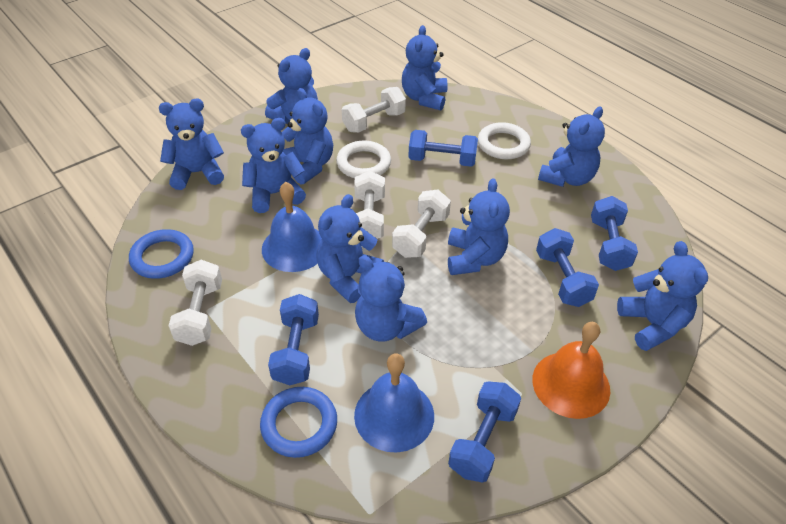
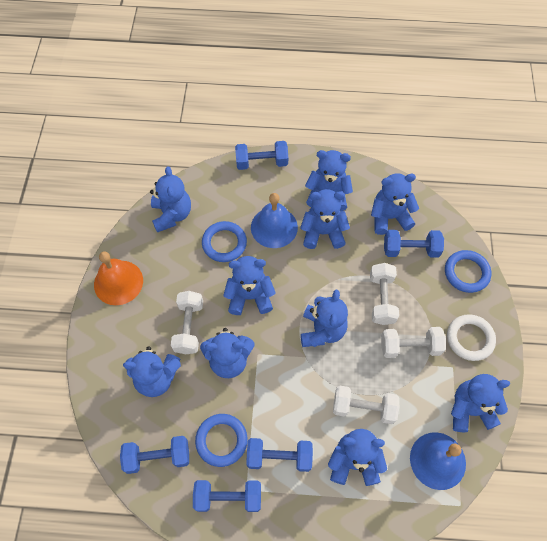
blue ring: 2 -> 3
white ring: 2 -> 1

